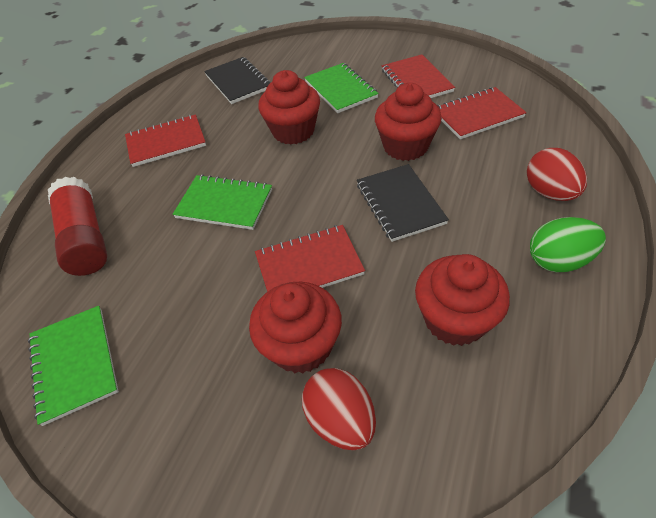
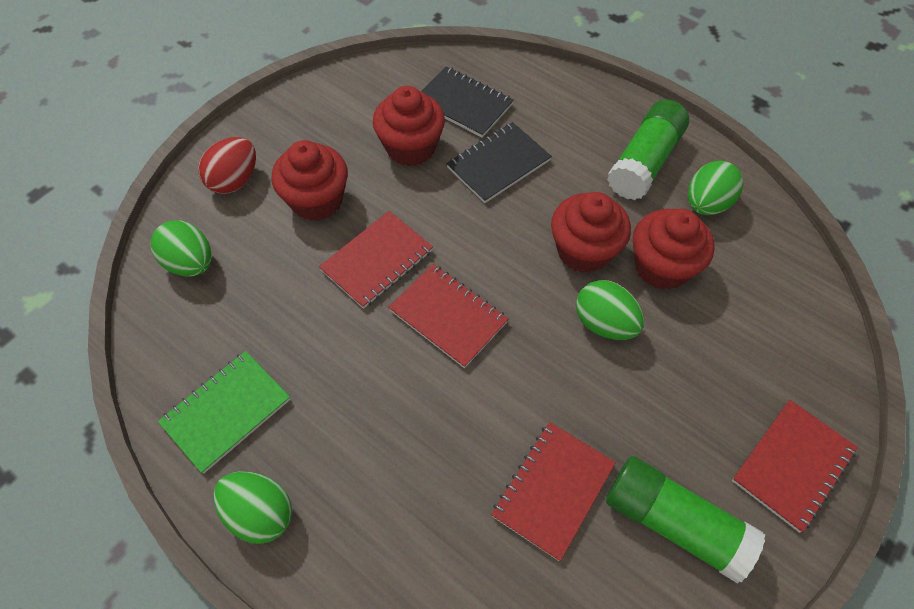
green egg: 1 -> 4
green glue stick: 0 -> 2
green notebook: 3 -> 1
red egg: 2 -> 1
red glue stick: 1 -> 0

